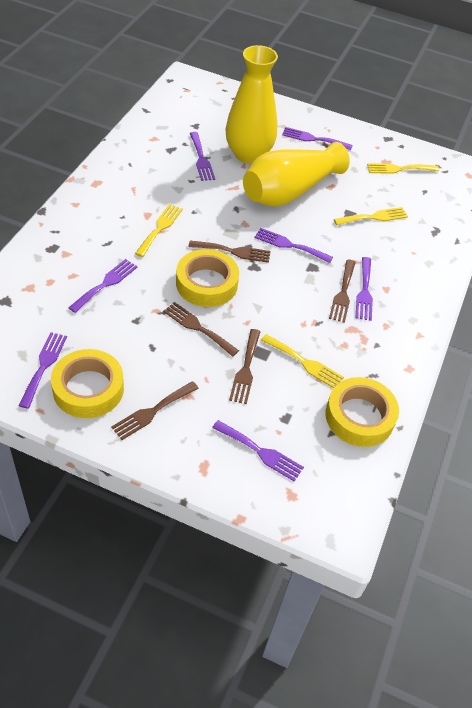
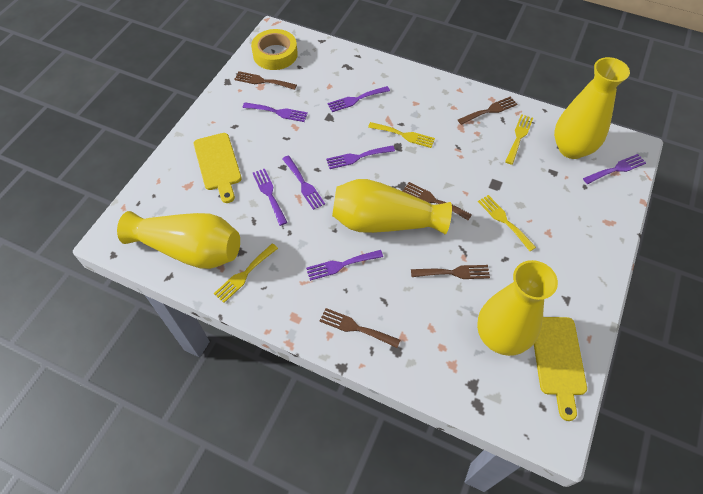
yellow cutting board: 0 -> 2
yellow tape: 3 -> 1
yellow vase: 2 -> 4

